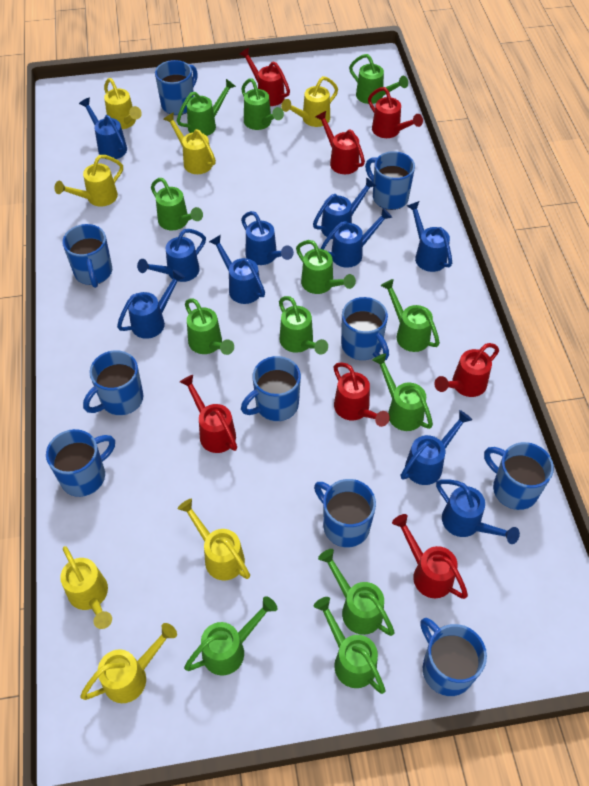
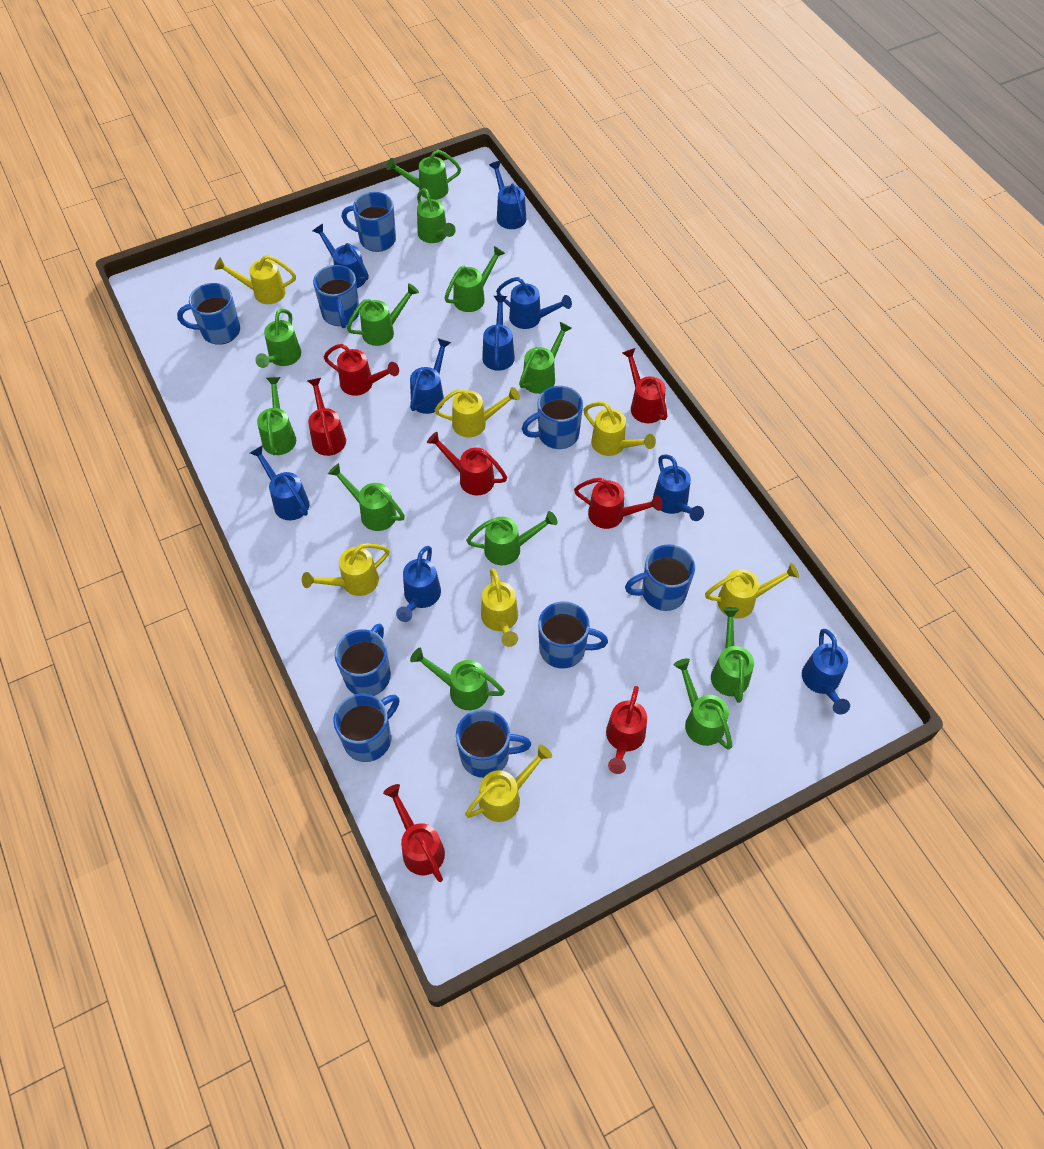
blue mug: 10 -> 9
blue watering can: 10 -> 9

